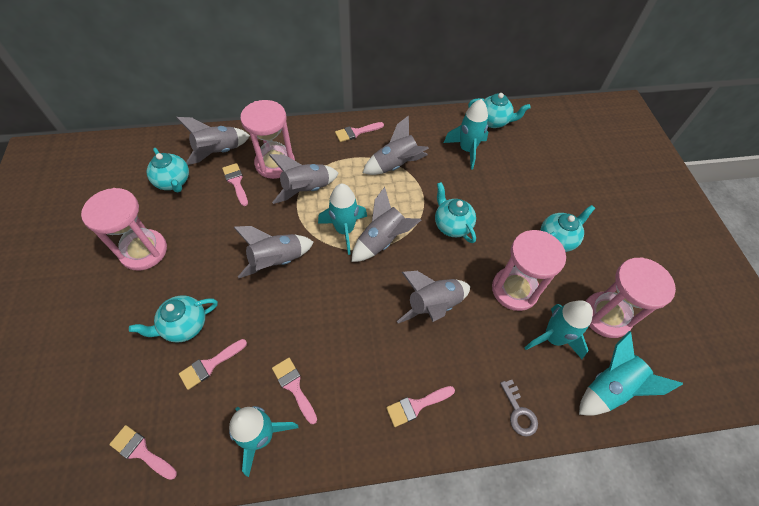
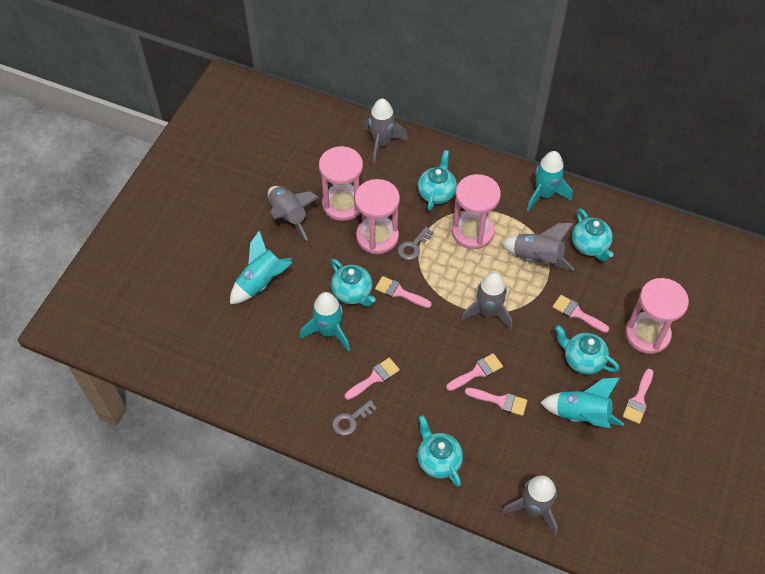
grey key: 1 -> 2
grey rocket: 6 -> 5
turquoise rocket: 5 -> 4

